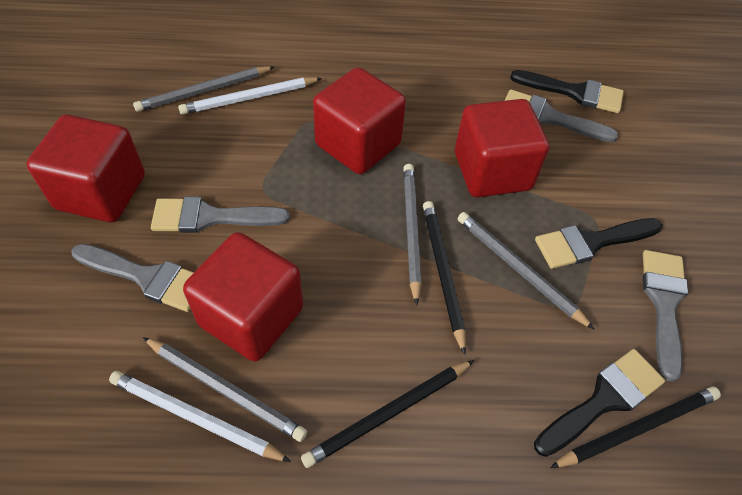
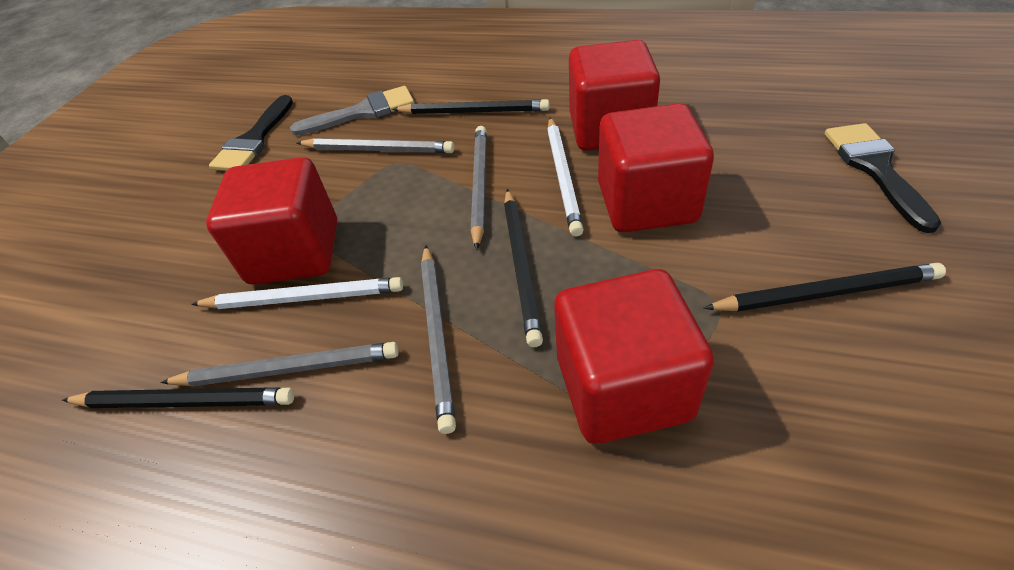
black brush: 3 -> 2
black pencil: 3 -> 4
grey brush: 4 -> 1

